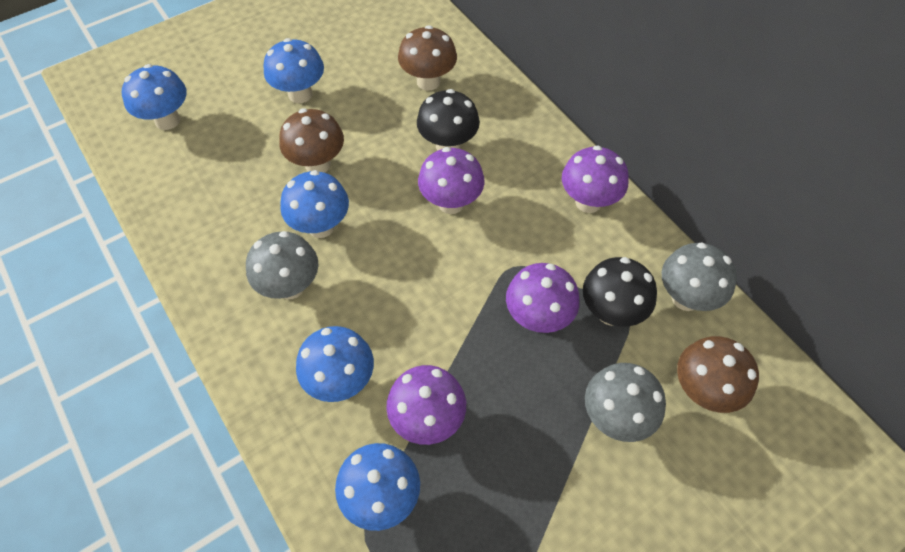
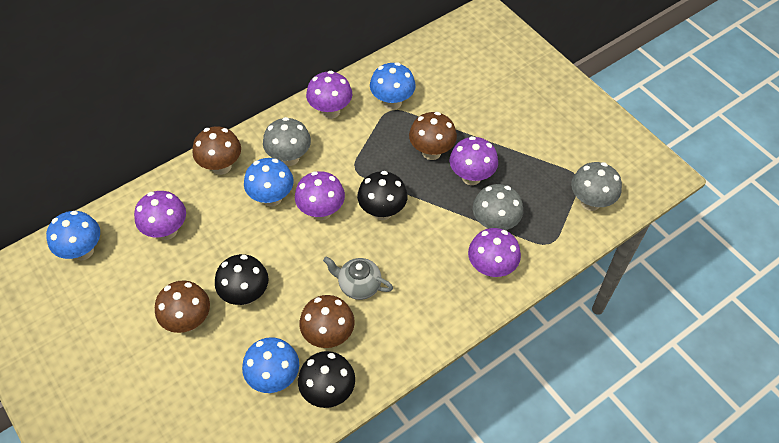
black mushroom: 2 -> 3
blue mushroom: 5 -> 4
brown mushroom: 3 -> 4
grey teapot: 0 -> 1
purple mushroom: 4 -> 5

